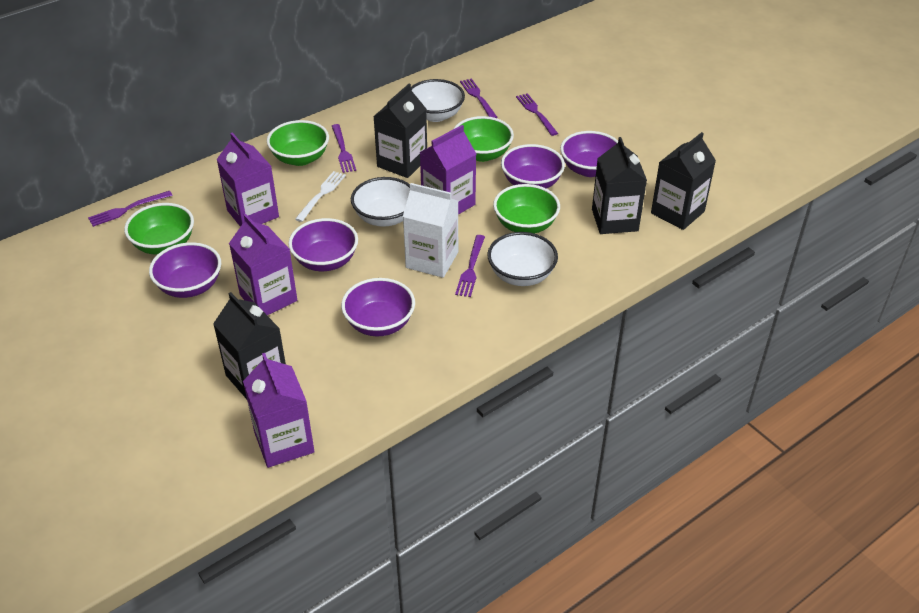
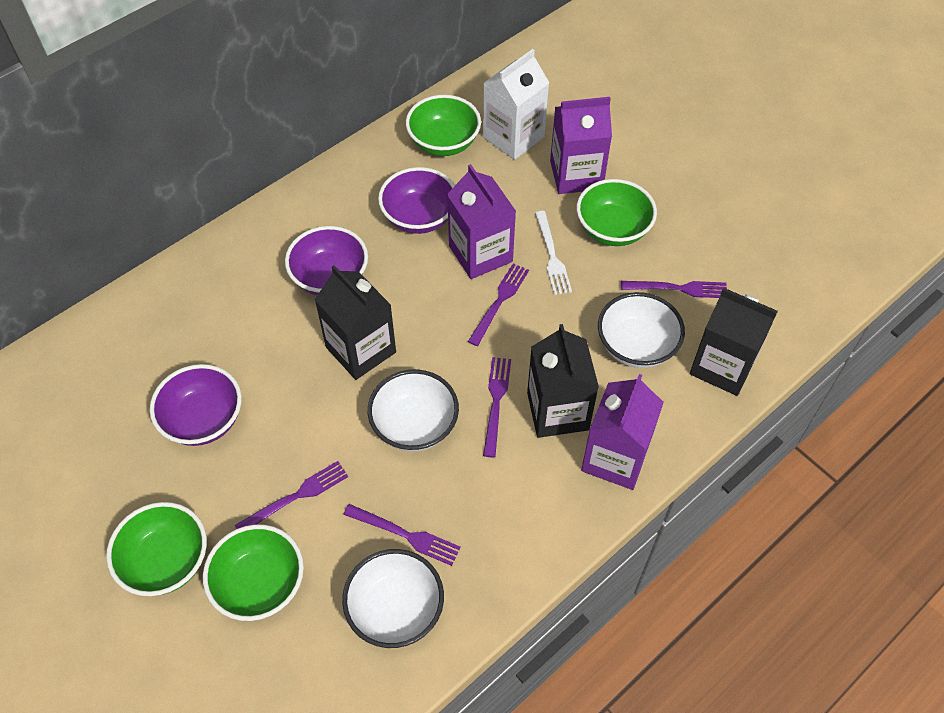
black carton: 4 -> 3
purple bowl: 5 -> 3
purple carton: 4 -> 3

